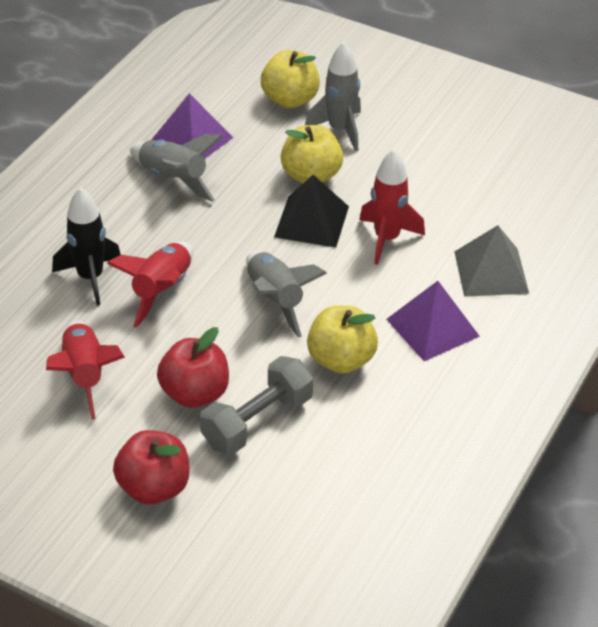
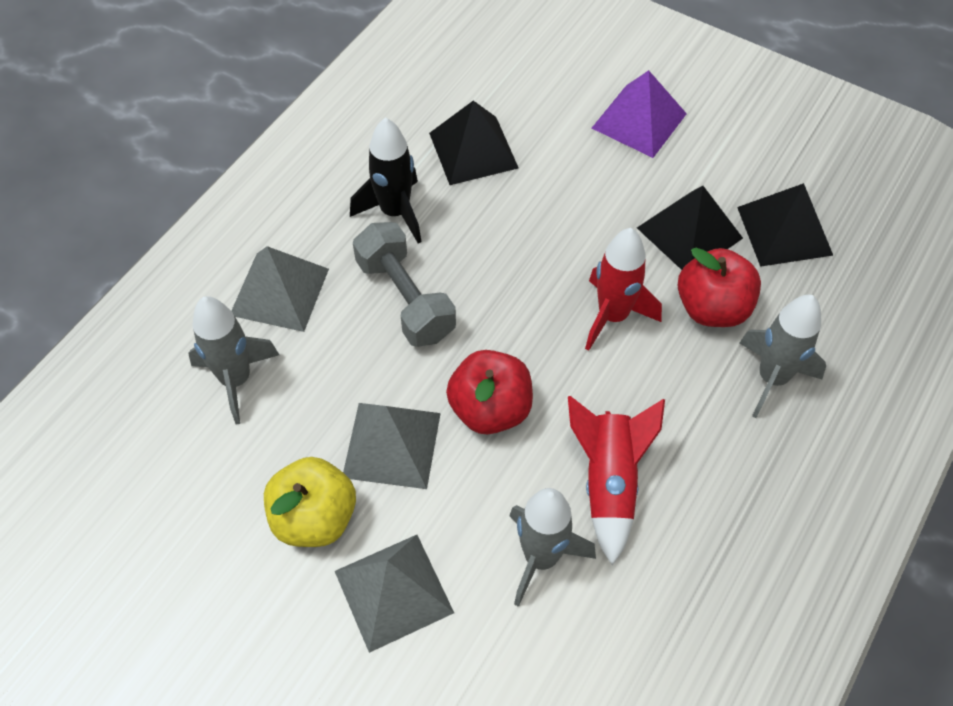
black pyramid: 1 -> 3
grey pyramid: 1 -> 3
purple pyramid: 2 -> 1
red rocket: 3 -> 2
yellow apple: 3 -> 1

